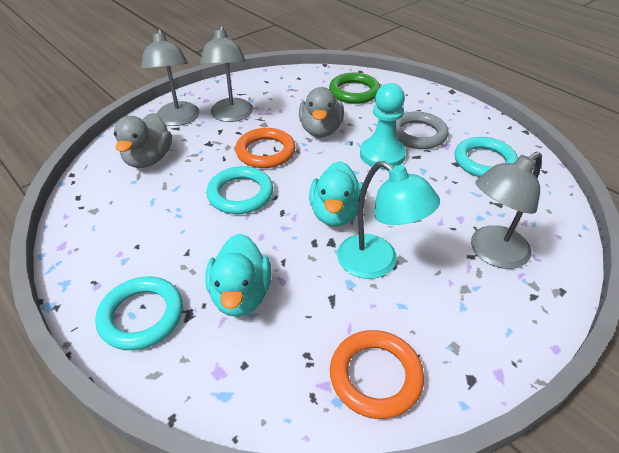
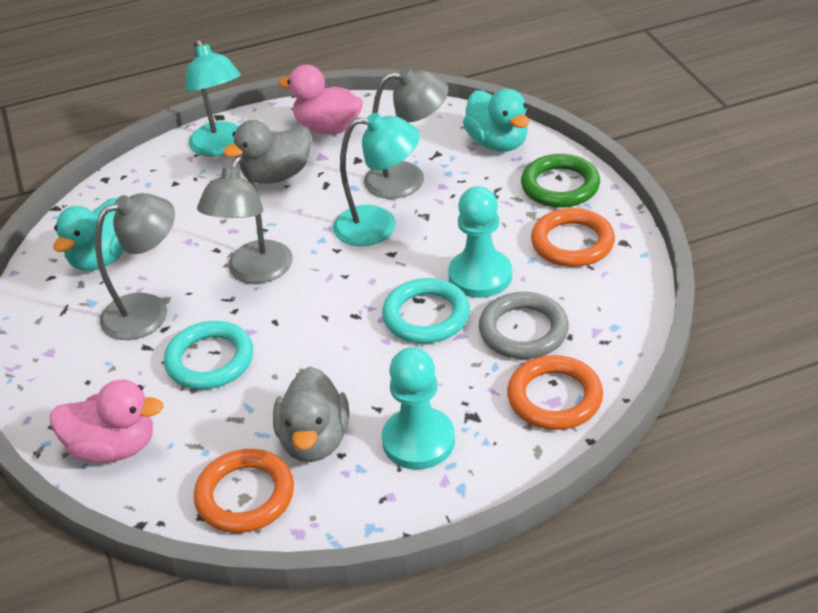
orange ring: 2 -> 3
pink duck: 0 -> 2
turquoise lamp: 1 -> 2
turquoise pawn: 1 -> 2
turquoise ring: 3 -> 2

